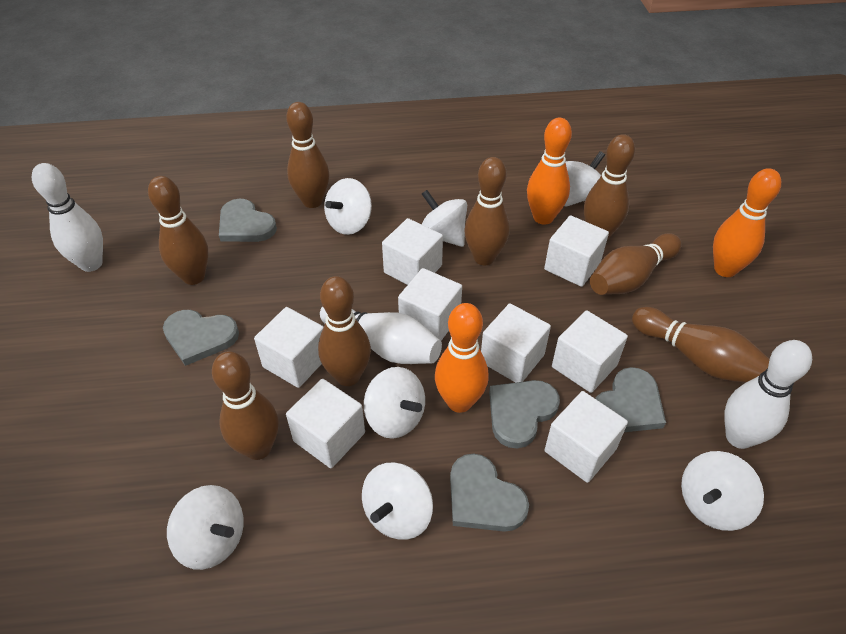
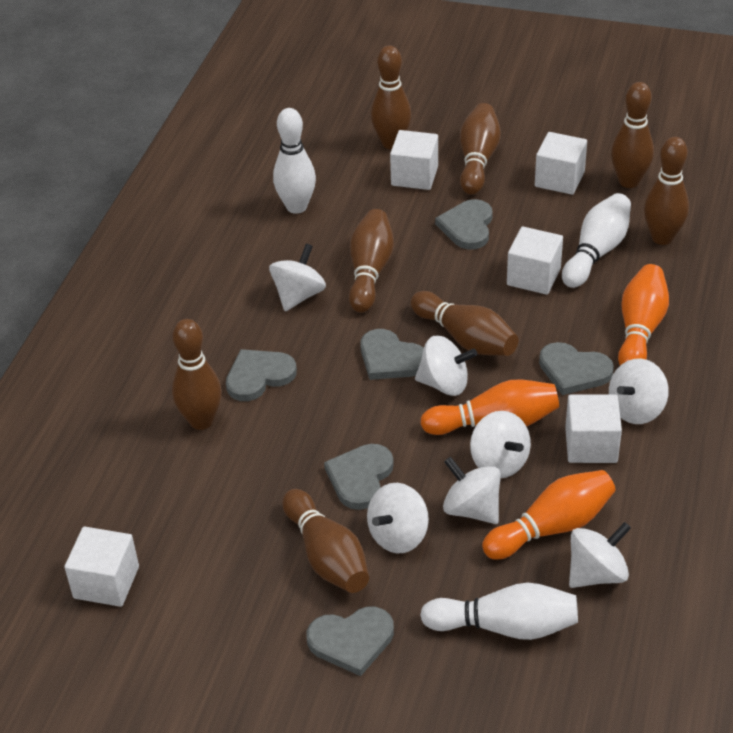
grey heart: 5 -> 6
white cube: 8 -> 5

